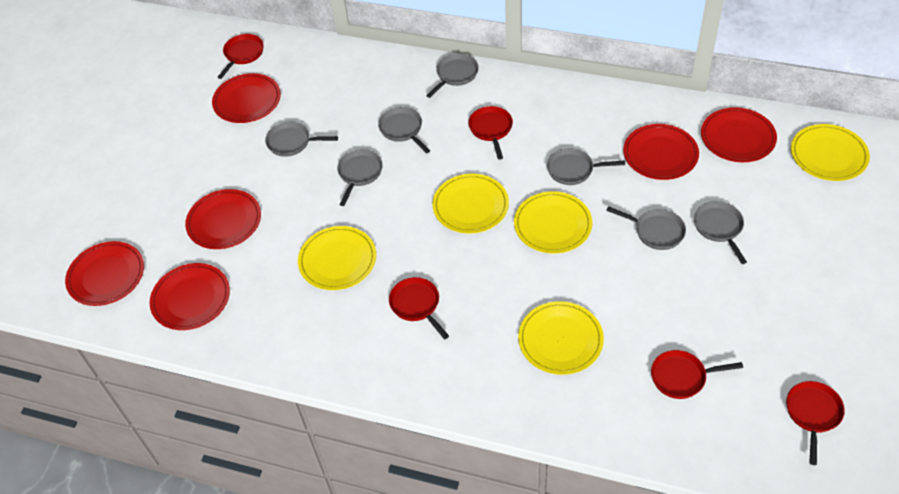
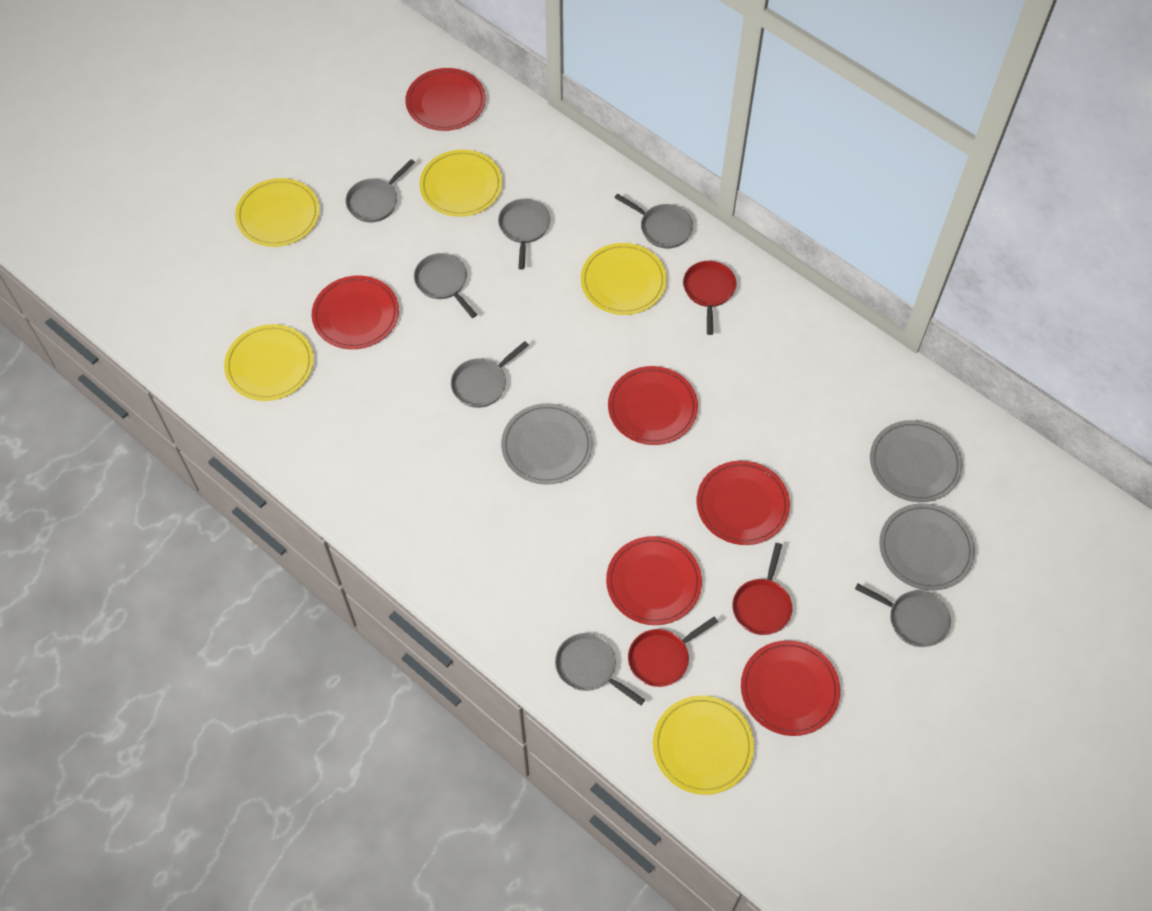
grey plate: 0 -> 3
red pan: 5 -> 3

